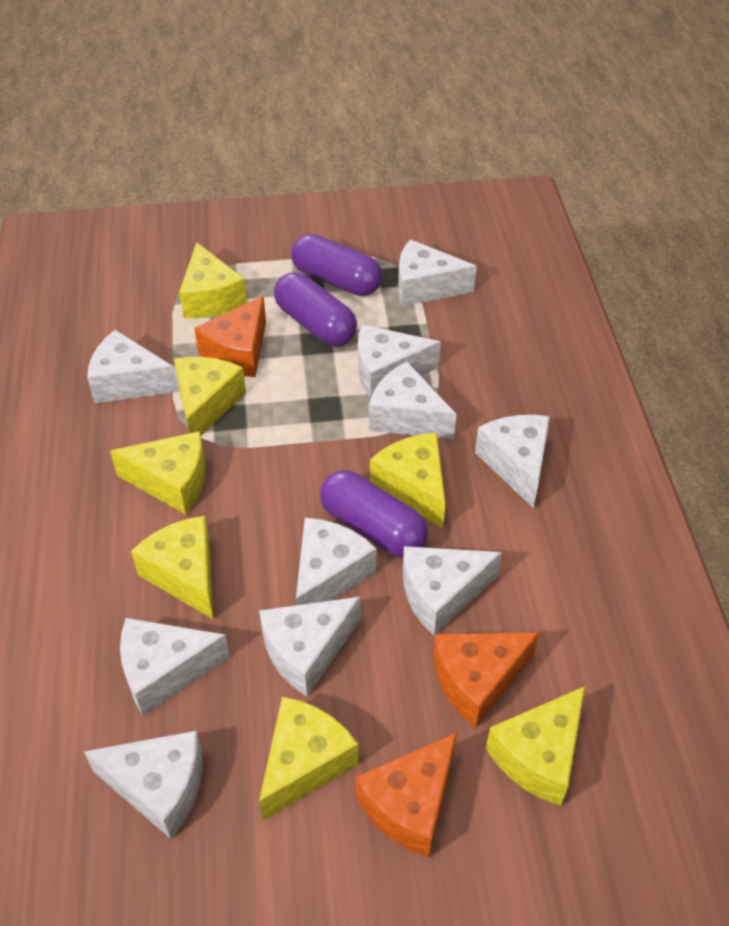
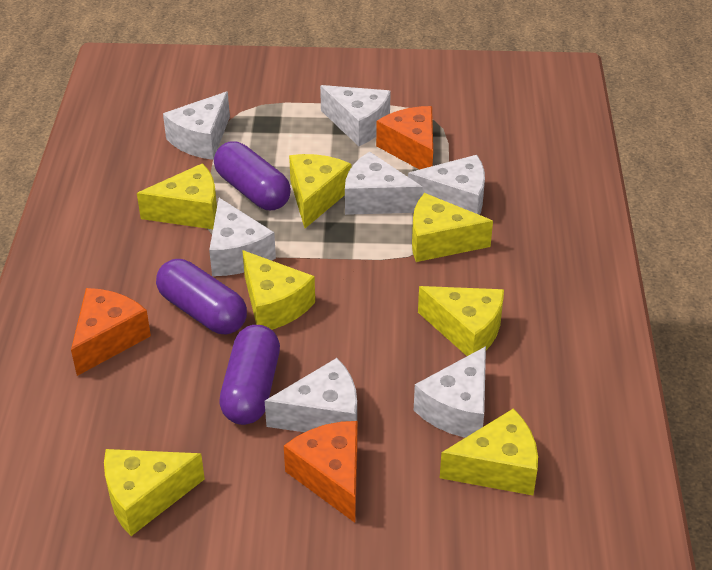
white cheese: 10 -> 7

